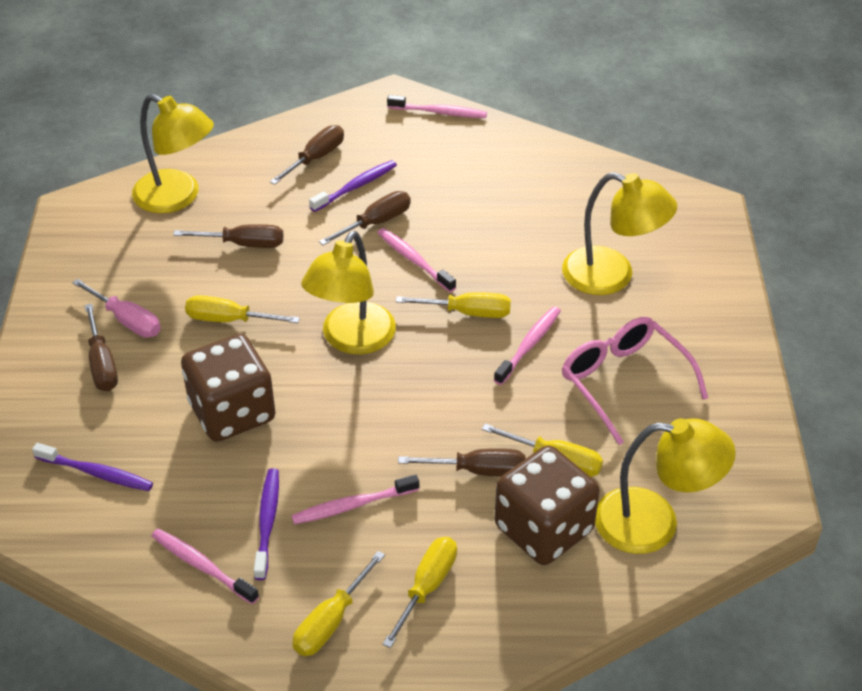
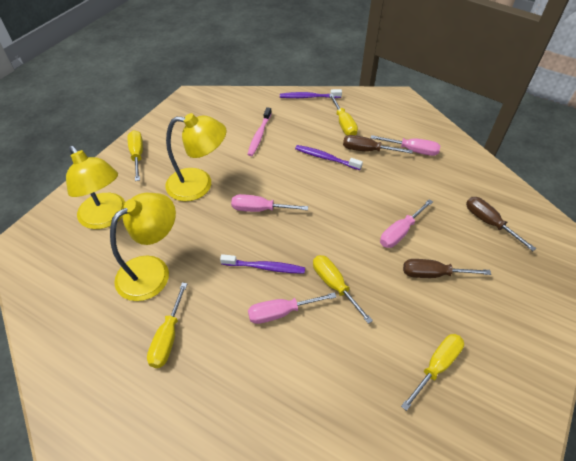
brown dice: 2 -> 0
brown screwdriver: 5 -> 3
pink glasses: 1 -> 0
pink screwdriver: 1 -> 4
pink toothbrush: 5 -> 1
yellow lamp: 4 -> 3

